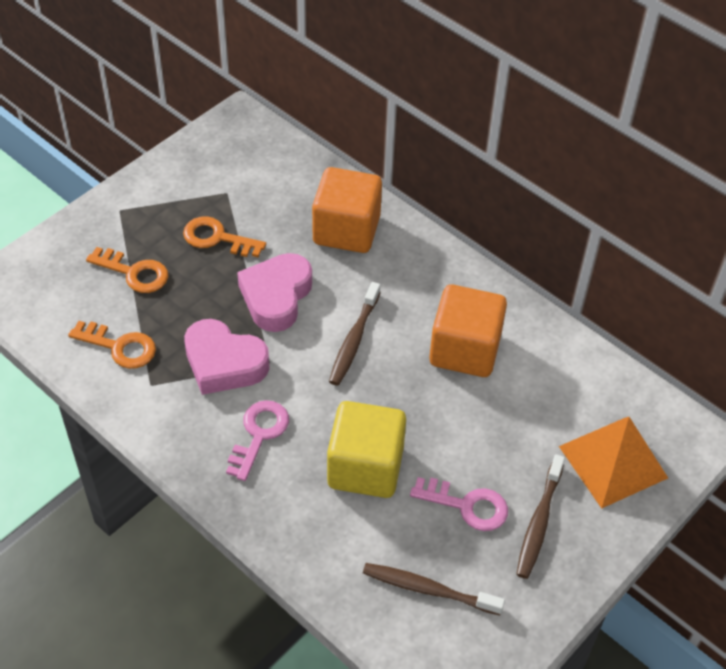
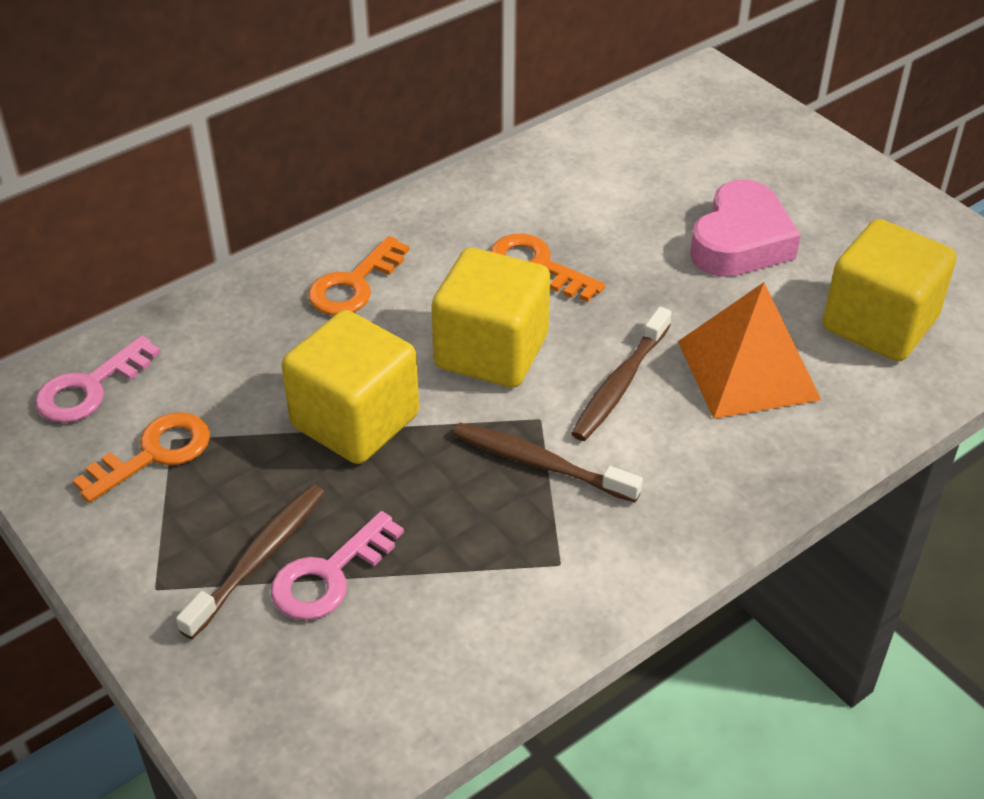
orange cube: 2 -> 0
pink heart: 2 -> 1
yellow cube: 1 -> 3

